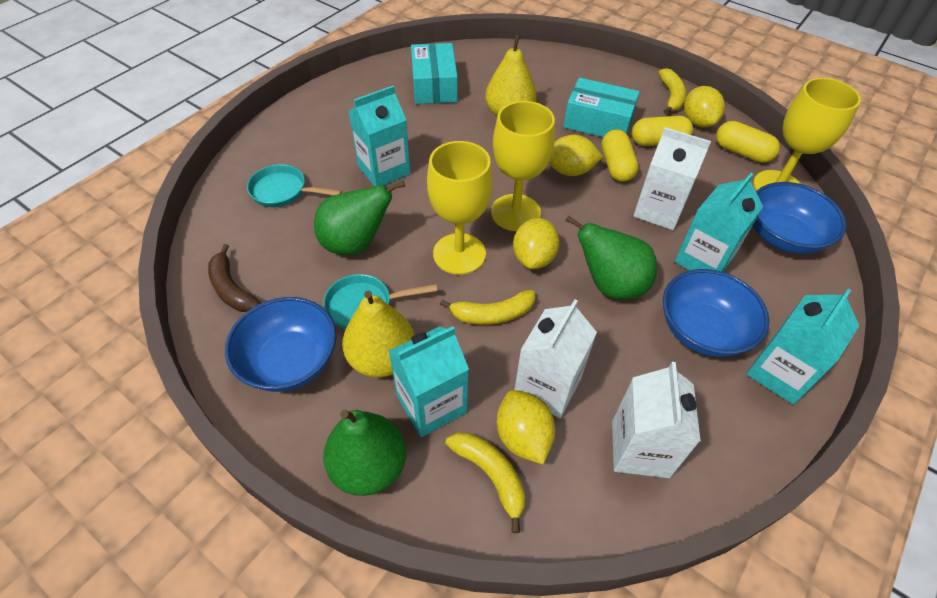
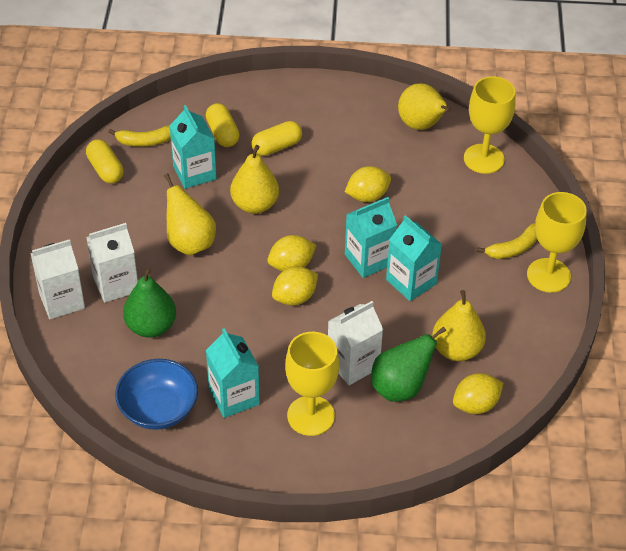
blue bowl: 3 -> 1
brown banana: 1 -> 0
green pear: 3 -> 2
turquoise box: 2 -> 0
turquoise pan: 2 -> 0
yellow banana: 3 -> 2
yellow pear: 2 -> 4

